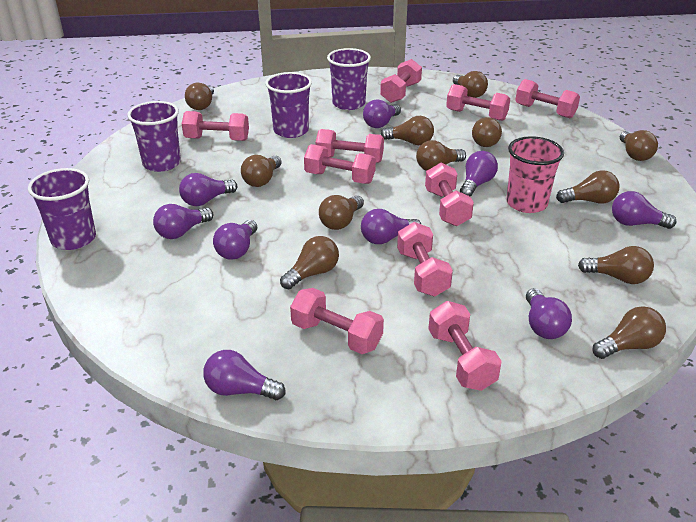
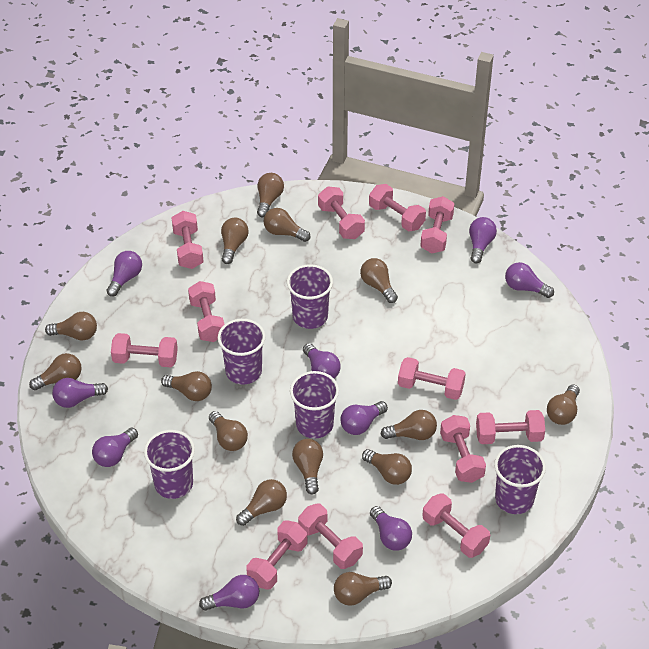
brown light bulb: 12 -> 14
pink cup: 1 -> 0
pink dumbbell: 10 -> 12
purple cup: 4 -> 5

